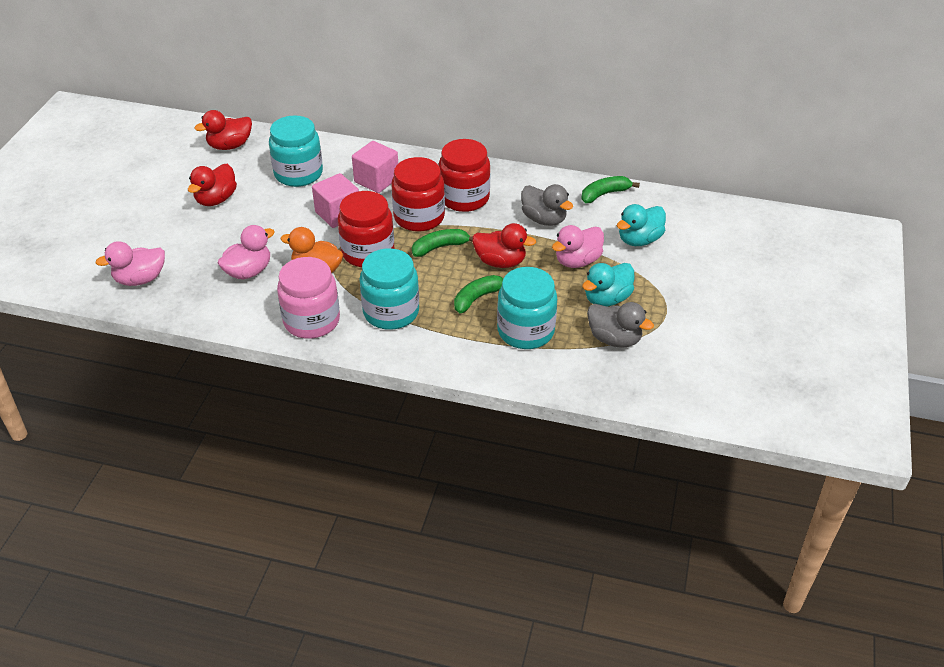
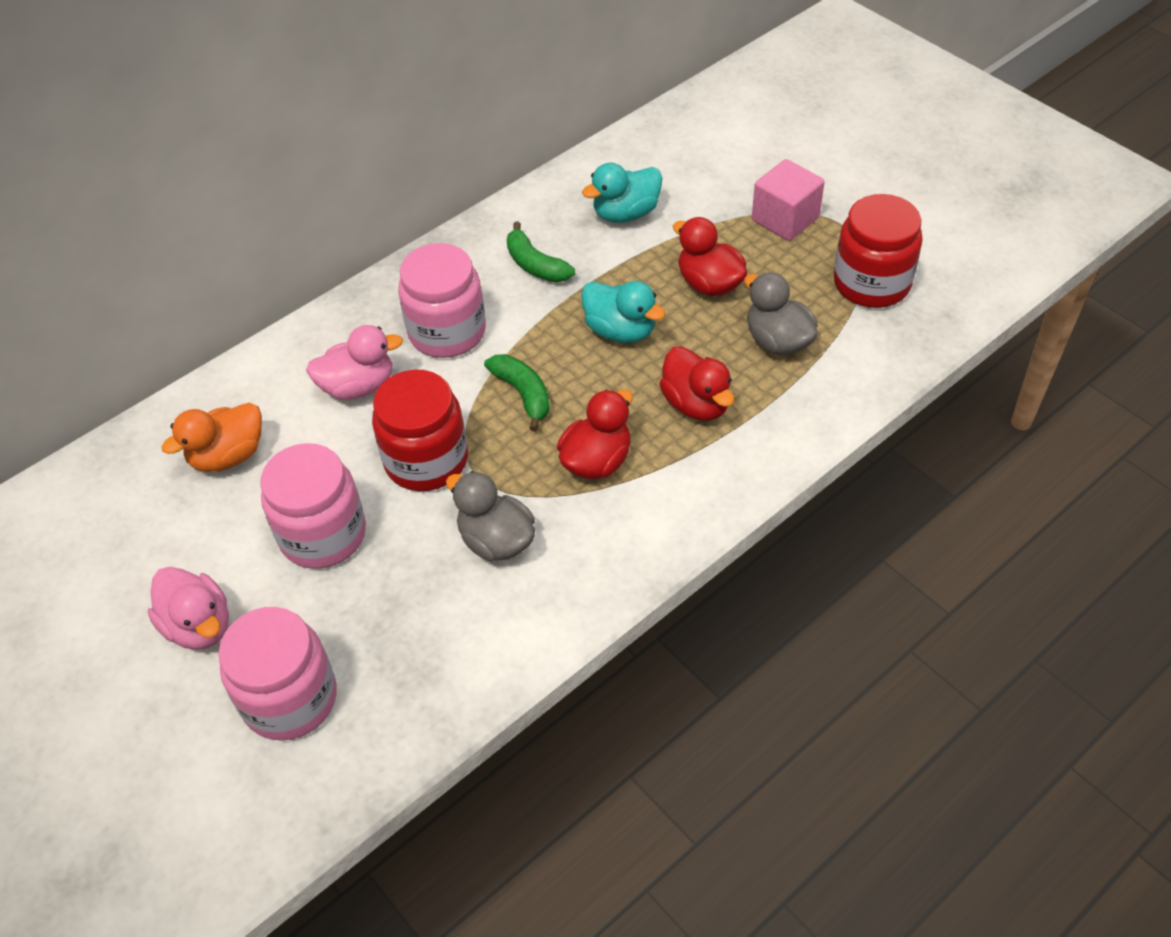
green banana: 3 -> 2
pink cube: 2 -> 1
pink duck: 3 -> 2
pink jar: 1 -> 3
red jar: 3 -> 2
turquoise jar: 3 -> 0

